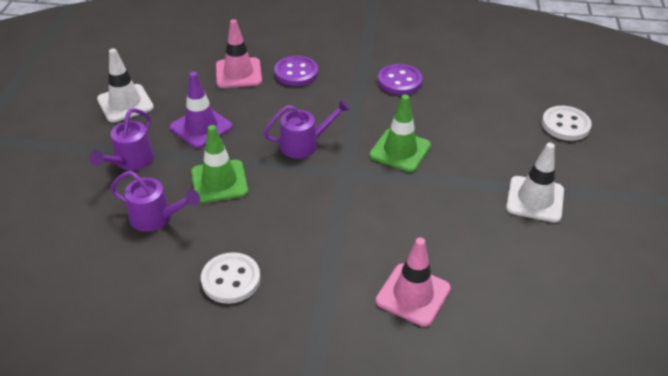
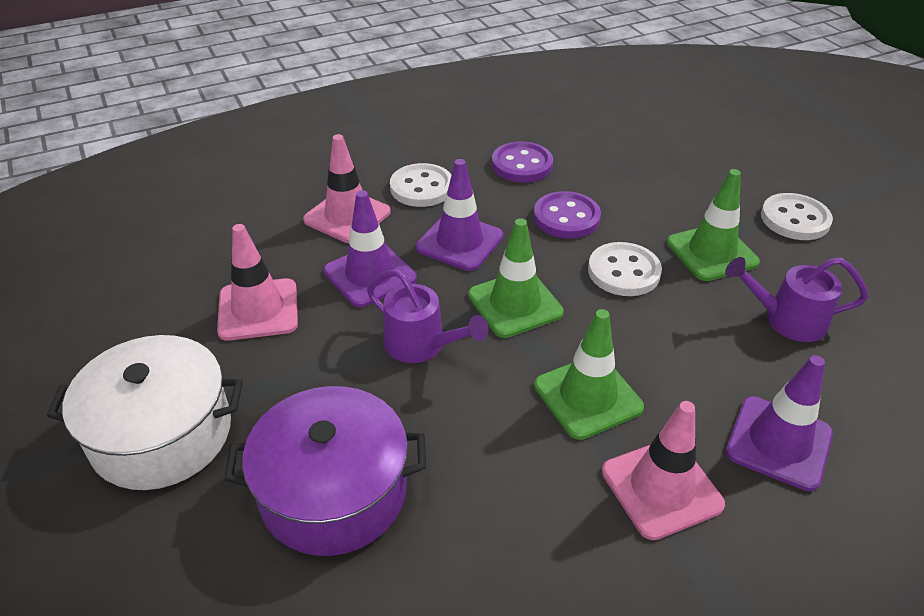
green traffic cone: 2 -> 3
pink traffic cone: 2 -> 3
purple pot: 0 -> 1
purple traffic cone: 1 -> 3
purple watering can: 3 -> 2
white button: 2 -> 3
white pot: 0 -> 1
white traffic cone: 2 -> 0

